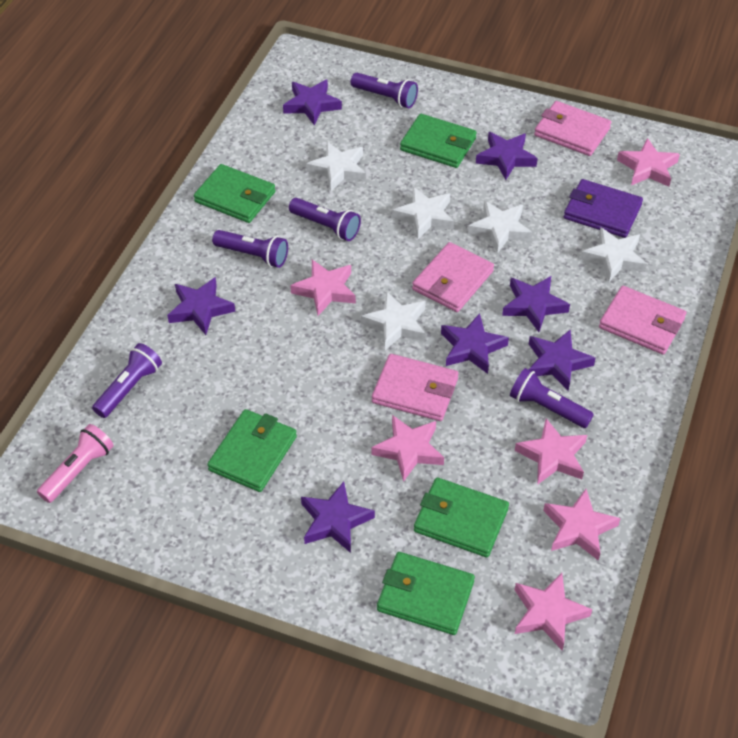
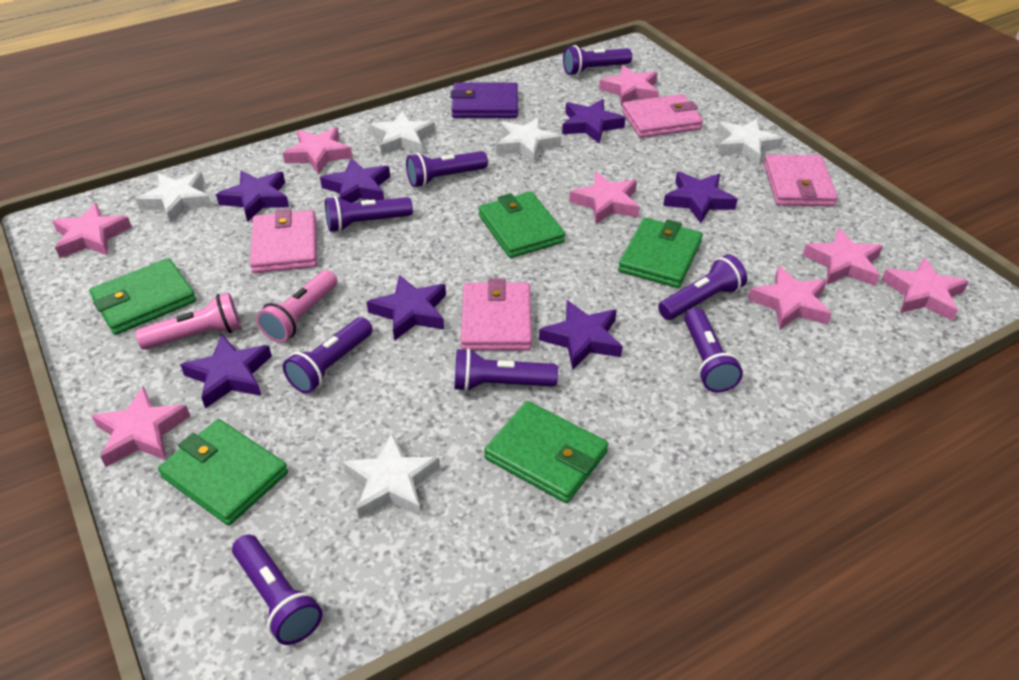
pink flashlight: 1 -> 2
pink star: 6 -> 8
purple flashlight: 5 -> 8

